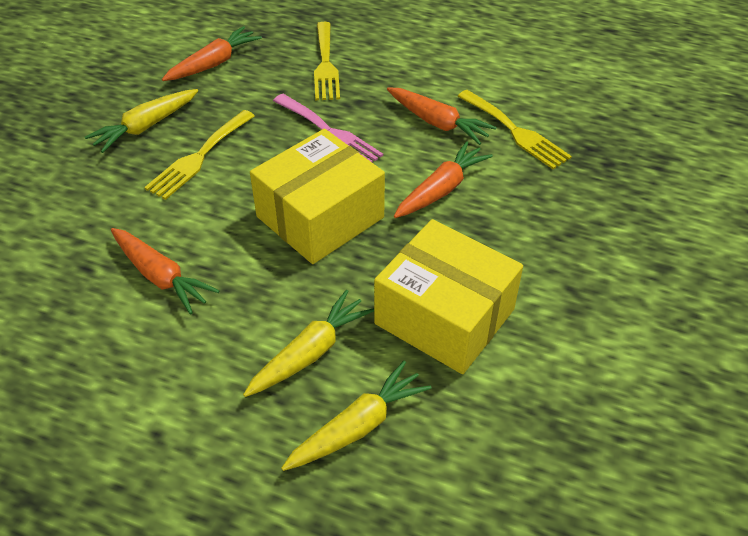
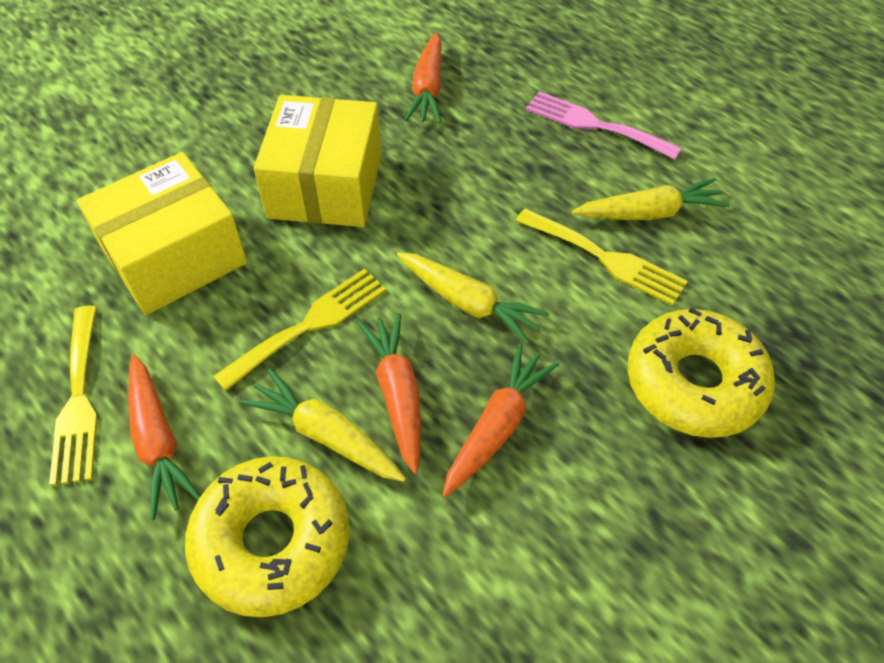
yellow donut: 0 -> 2

